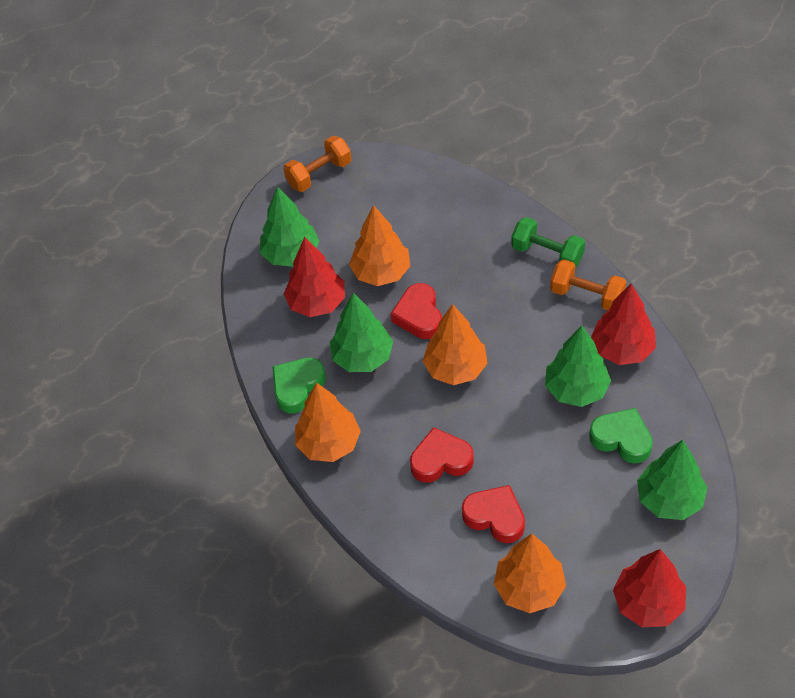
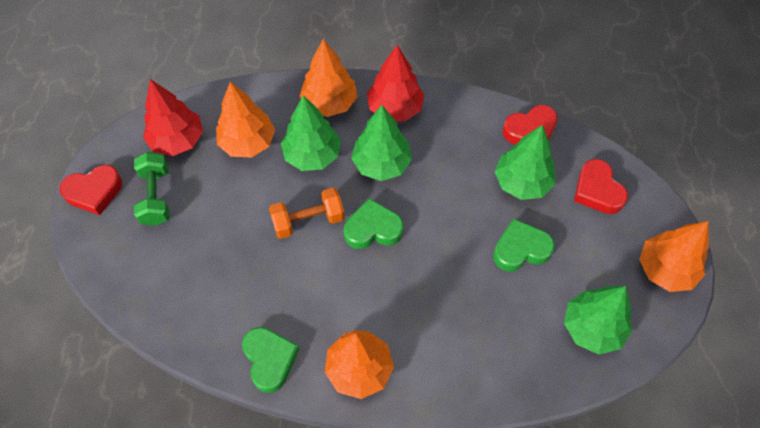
green heart: 2 -> 3
orange dumbbell: 2 -> 1
red tree: 3 -> 2

